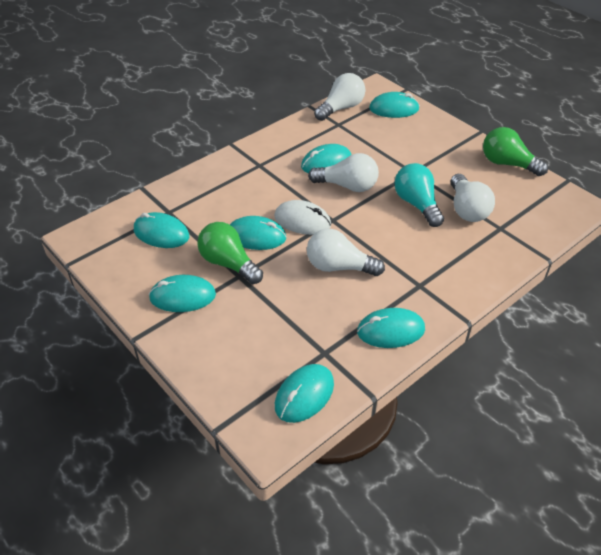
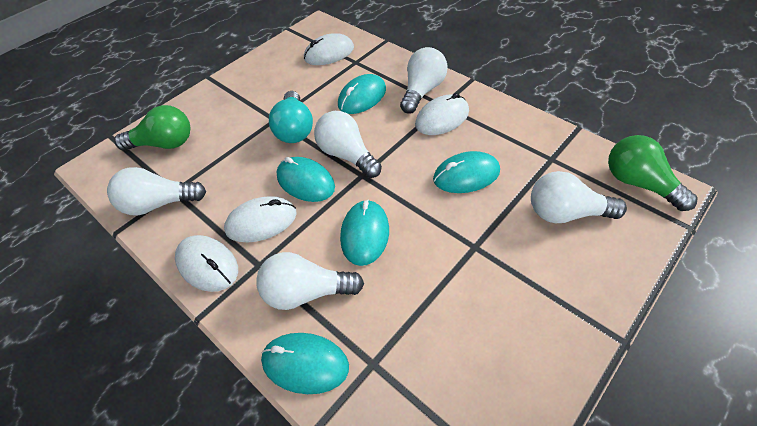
turquoise mouse: 7 -> 5
white light bulb: 4 -> 5
white mouse: 1 -> 4

